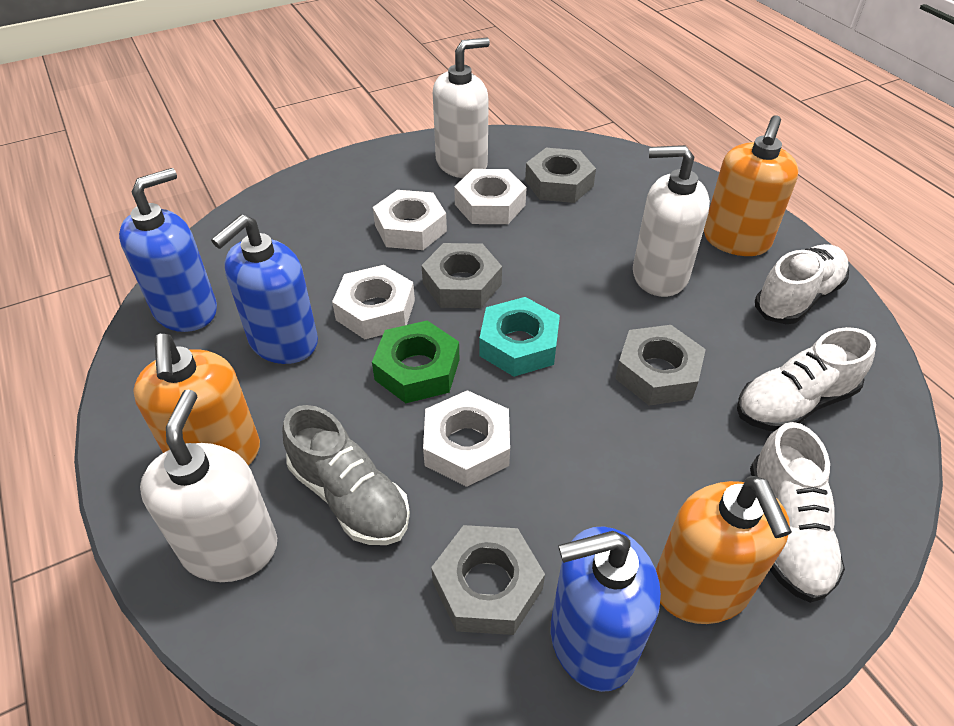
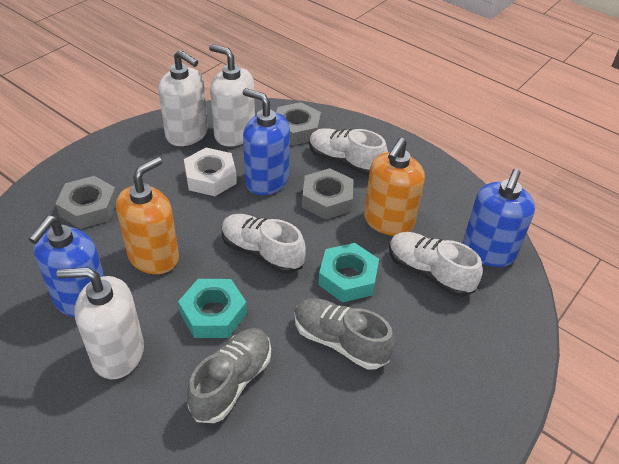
green nut: 1 -> 0
grey nut: 4 -> 3
grey shoe: 1 -> 2
orange soap dispenser: 3 -> 2
turquoise nut: 1 -> 2
white nut: 4 -> 1

